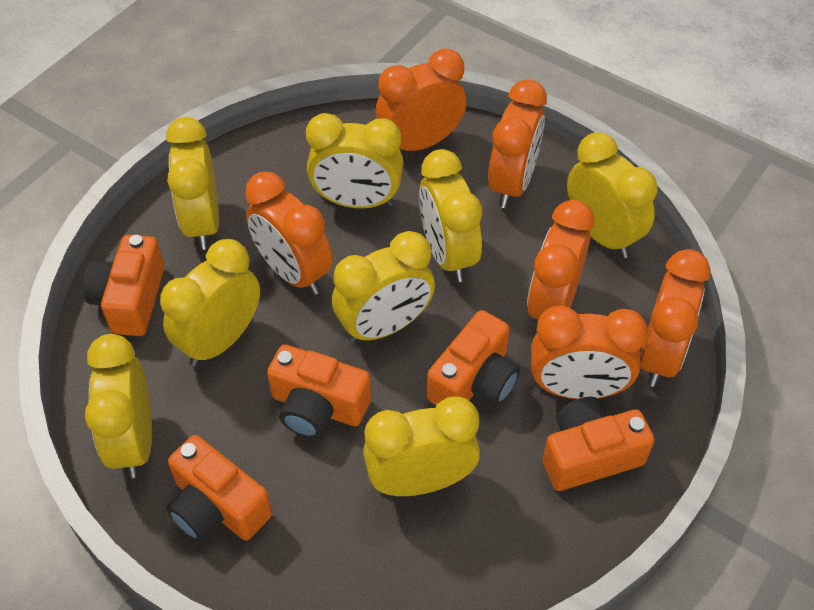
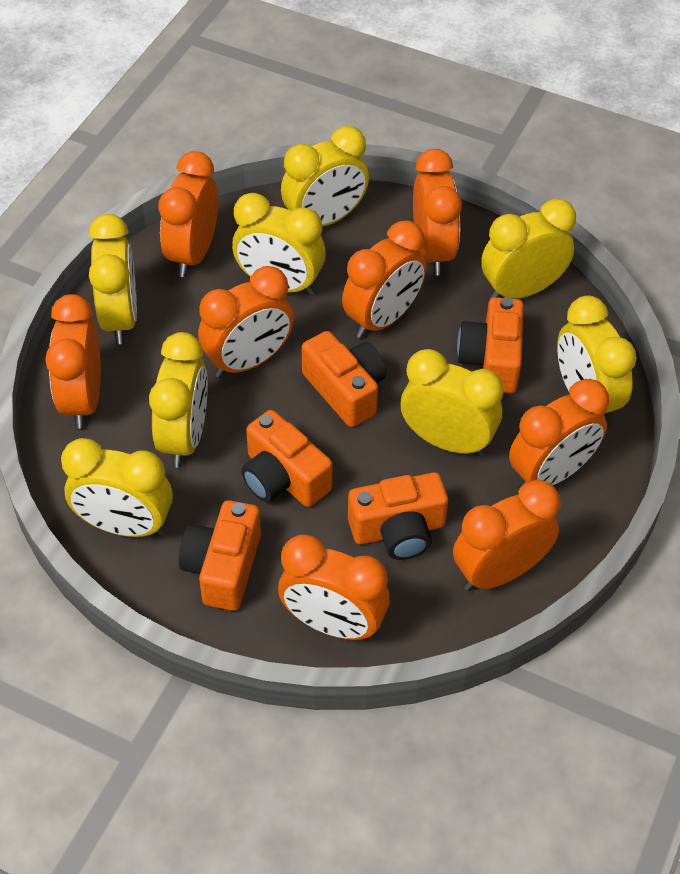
orange clock: 6 -> 8

